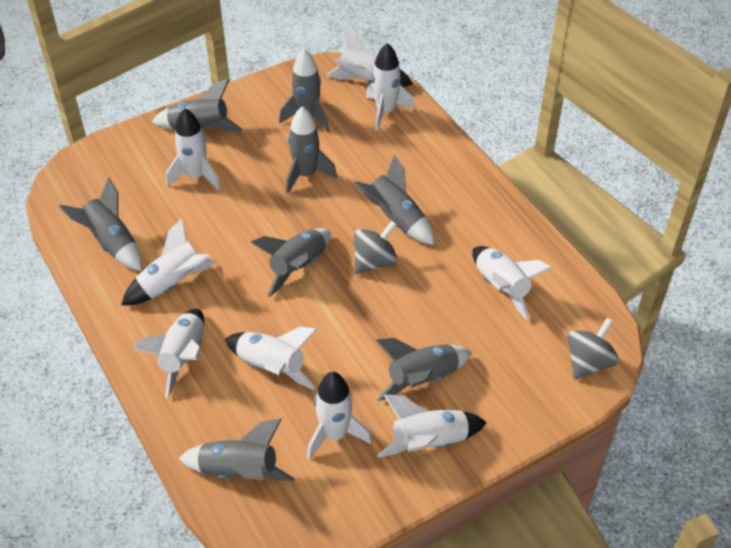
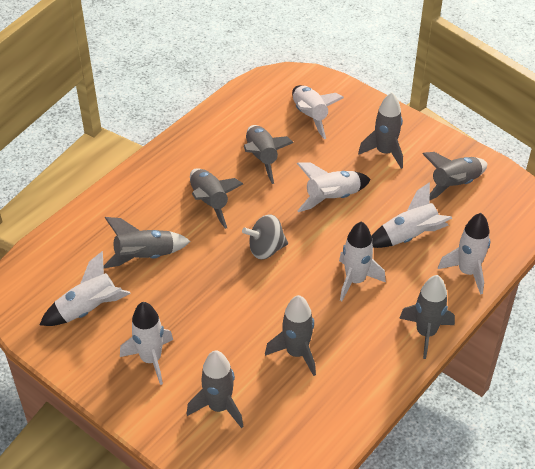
grey spinning top: 2 -> 1
white rocket: 9 -> 7

